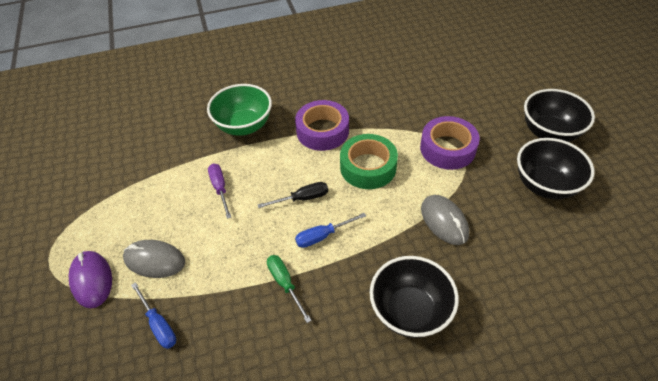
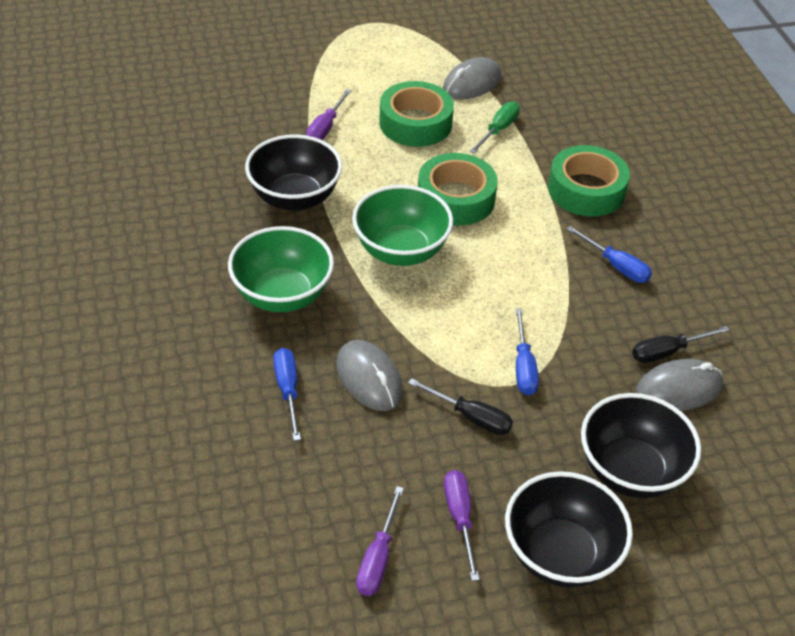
black screwdriver: 1 -> 2
blue screwdriver: 2 -> 3
green bowl: 1 -> 2
green tape: 1 -> 3
grey mouse: 2 -> 3
purple mouse: 1 -> 0
purple screwdriver: 1 -> 3
purple tape: 2 -> 0

